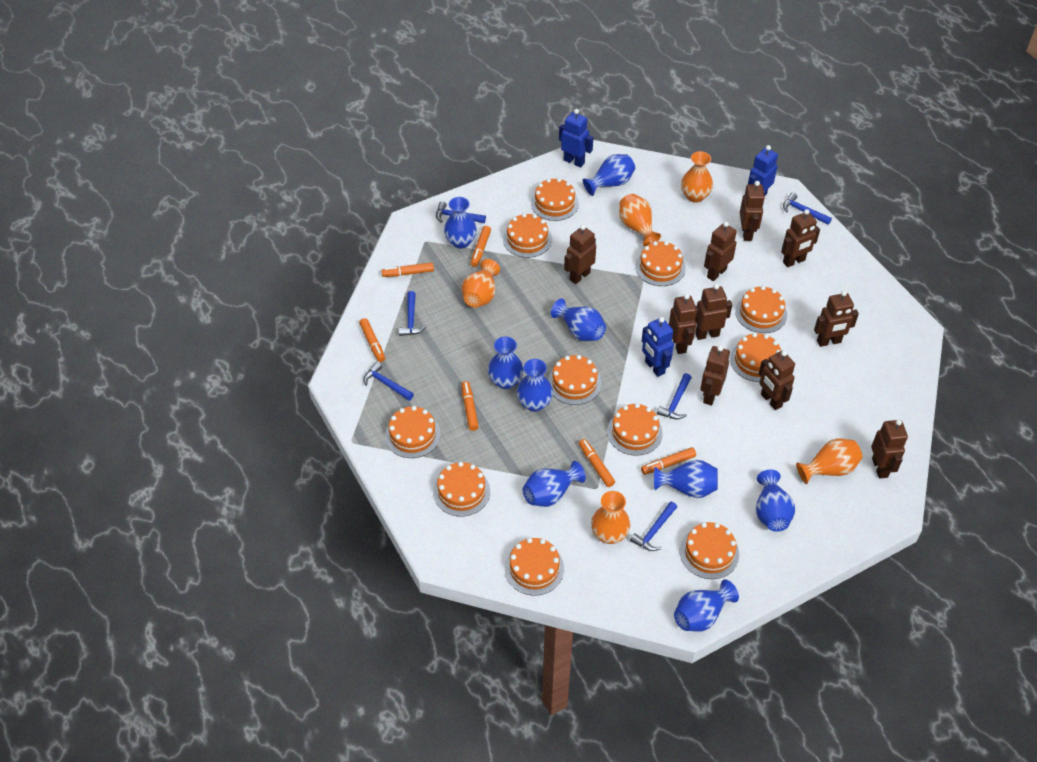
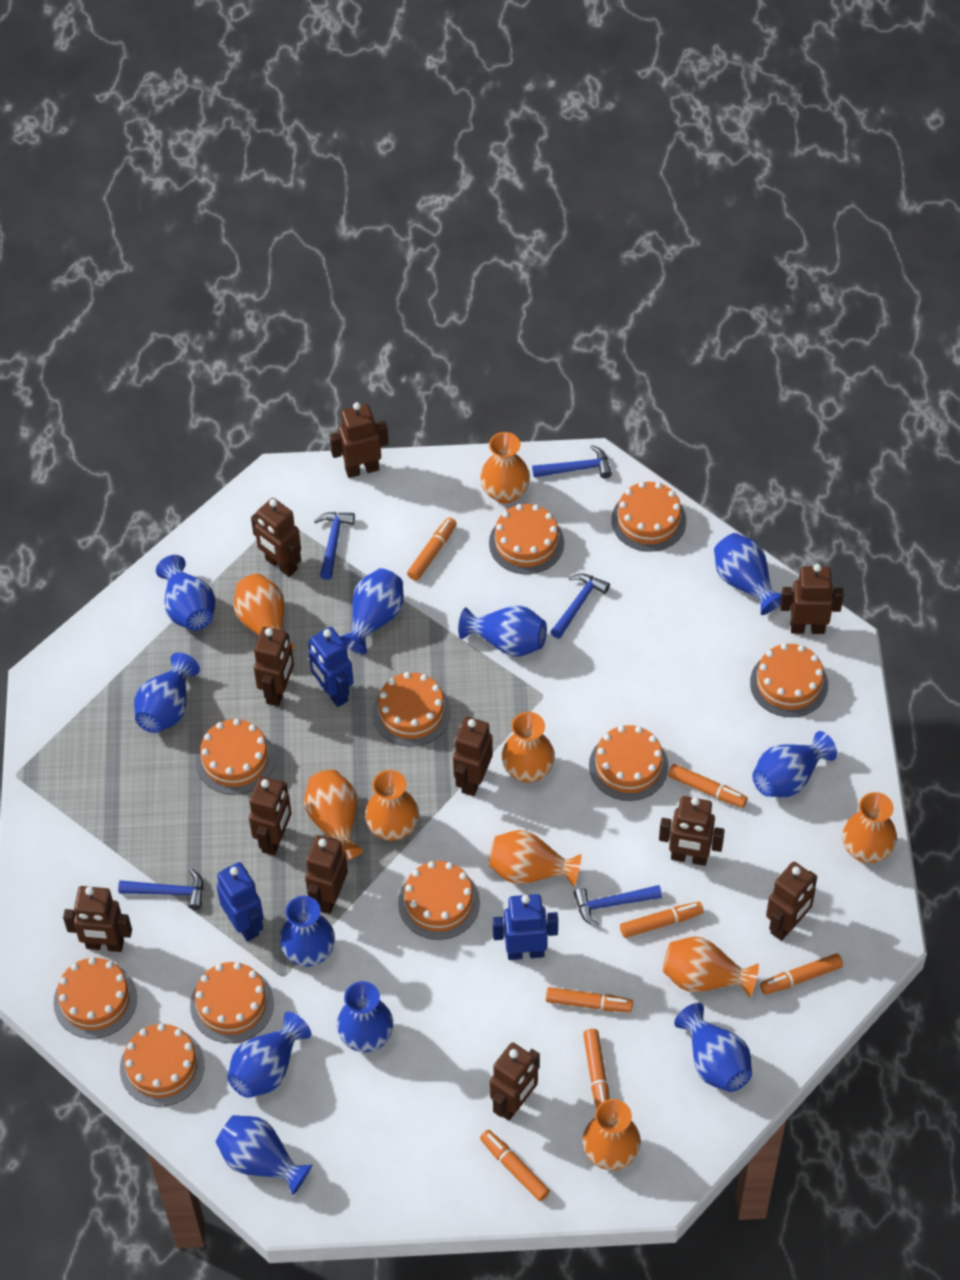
blue hammer: 6 -> 5
blue vase: 9 -> 11
brown robot: 10 -> 11
orange cake: 11 -> 10
orange marker: 6 -> 7
orange vase: 5 -> 9

